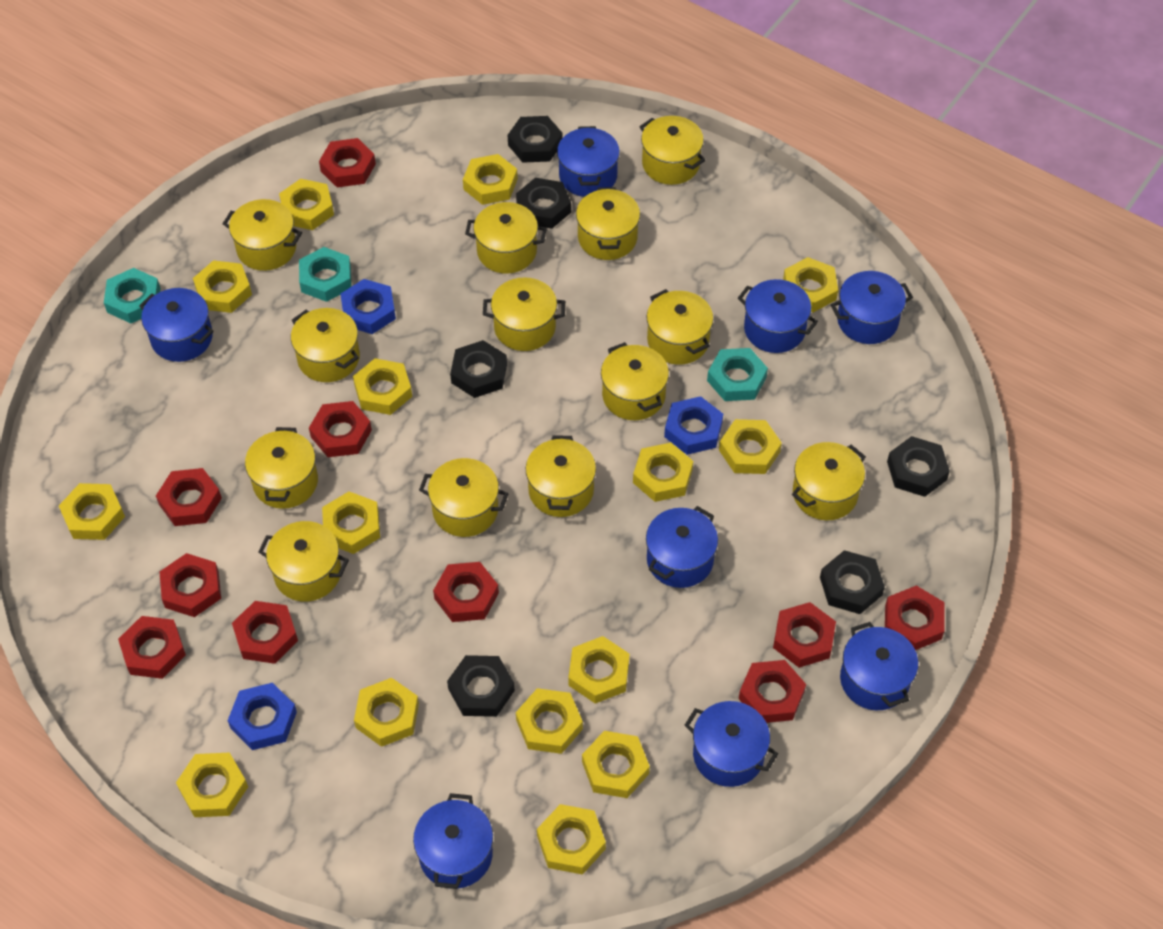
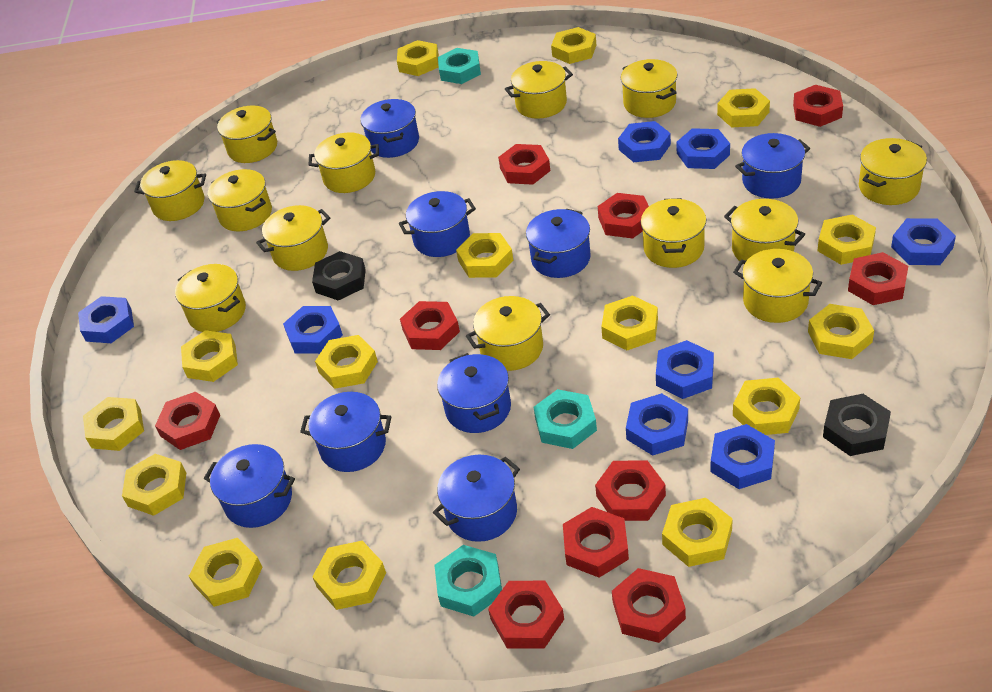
black nut: 6 -> 2
blue nut: 3 -> 8

